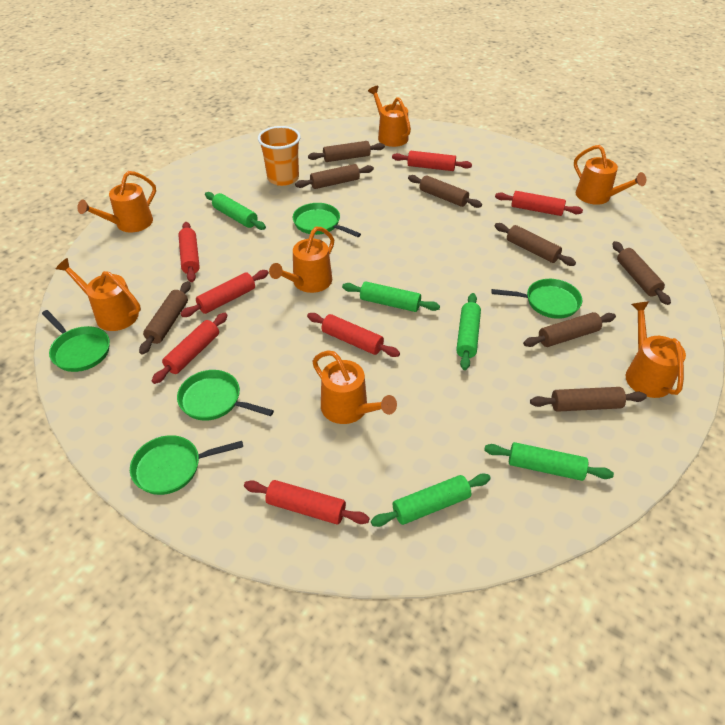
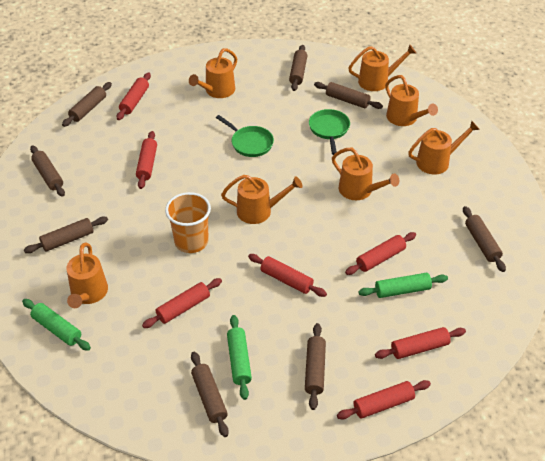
green pan: 5 -> 2
green rolling pin: 5 -> 3

